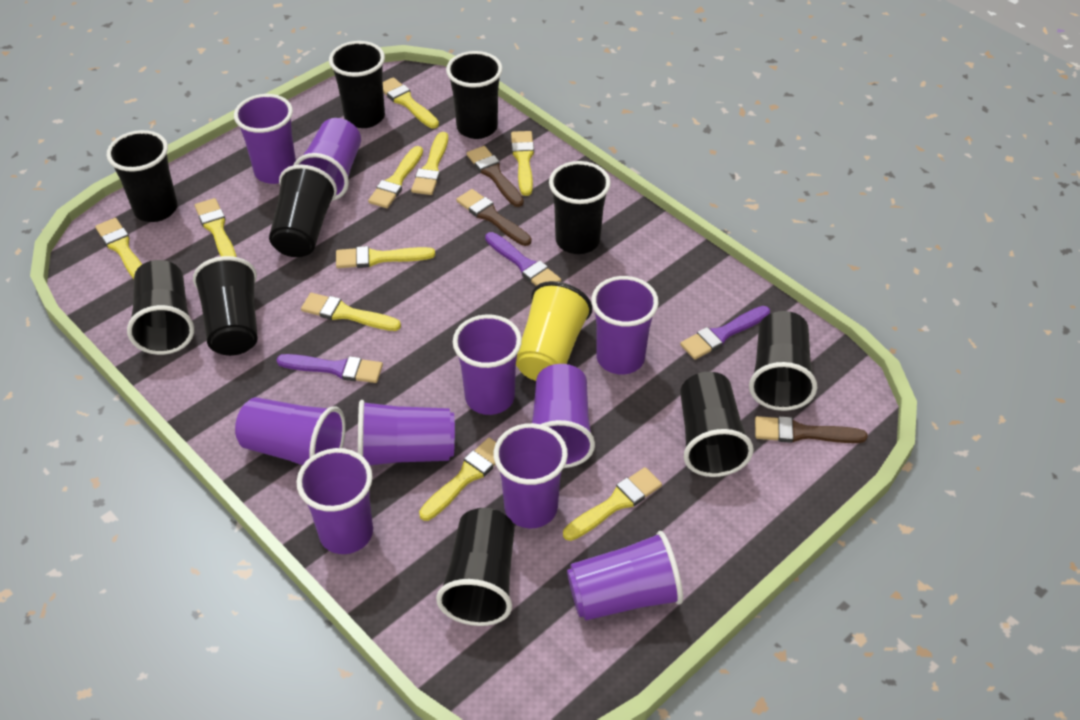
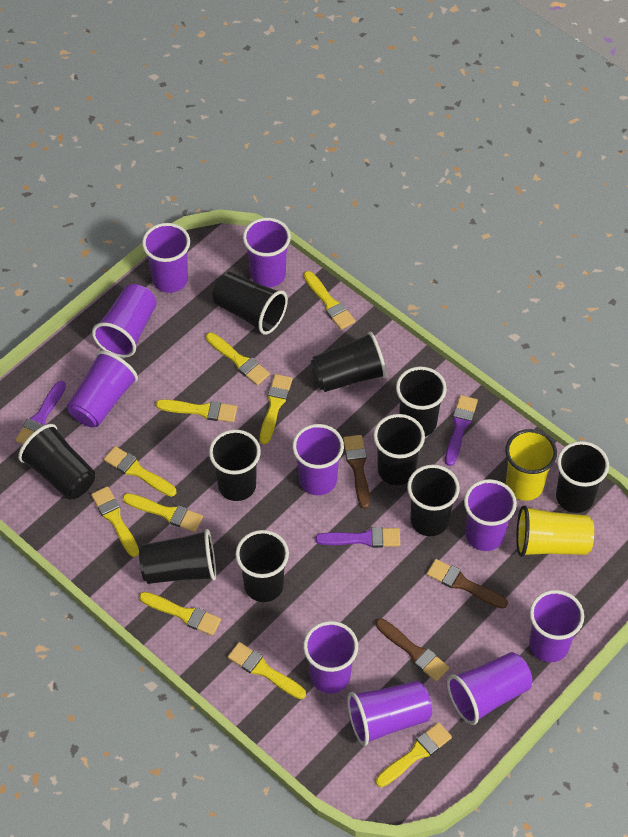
yellow cup: 1 -> 2

